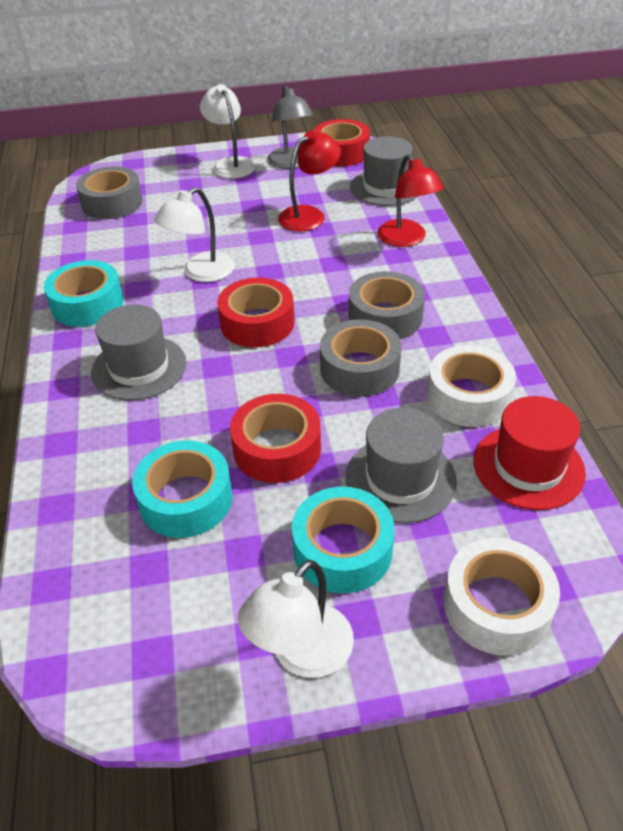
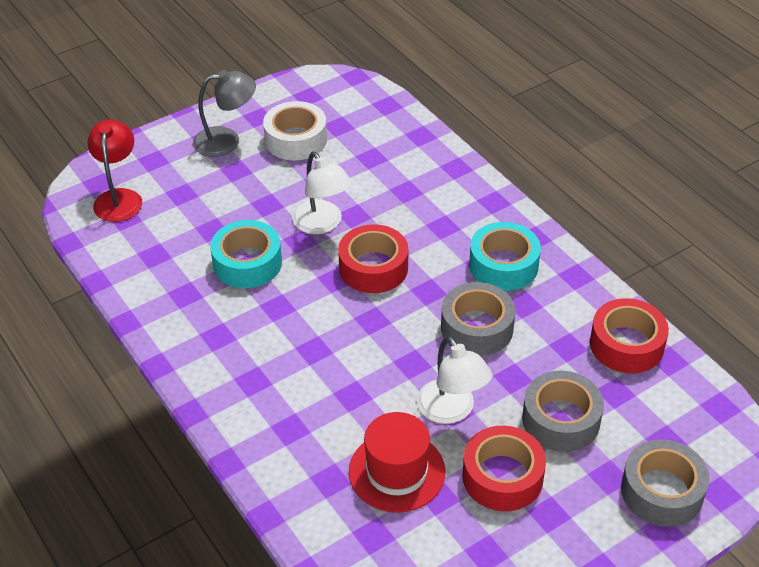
grey hat: 3 -> 0
red lamp: 2 -> 1
turquoise tape: 3 -> 2
white lamp: 3 -> 2
white tape: 2 -> 1

